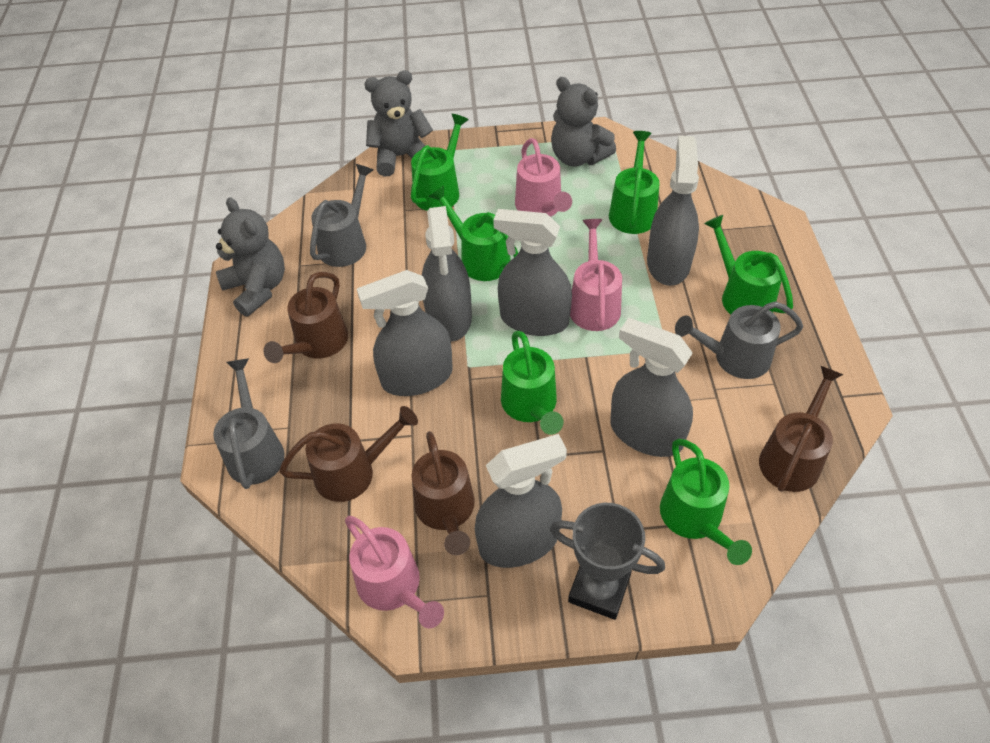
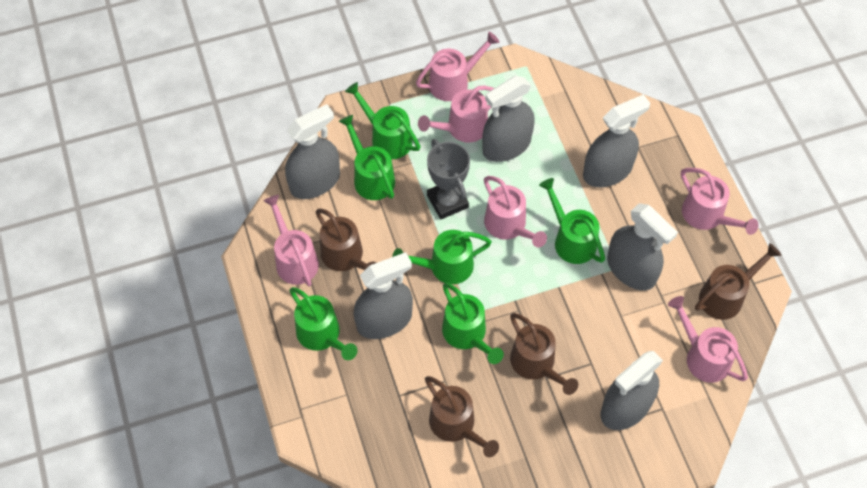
grey teddy bear: 3 -> 0
grey watering can: 3 -> 0
pink watering can: 3 -> 6

